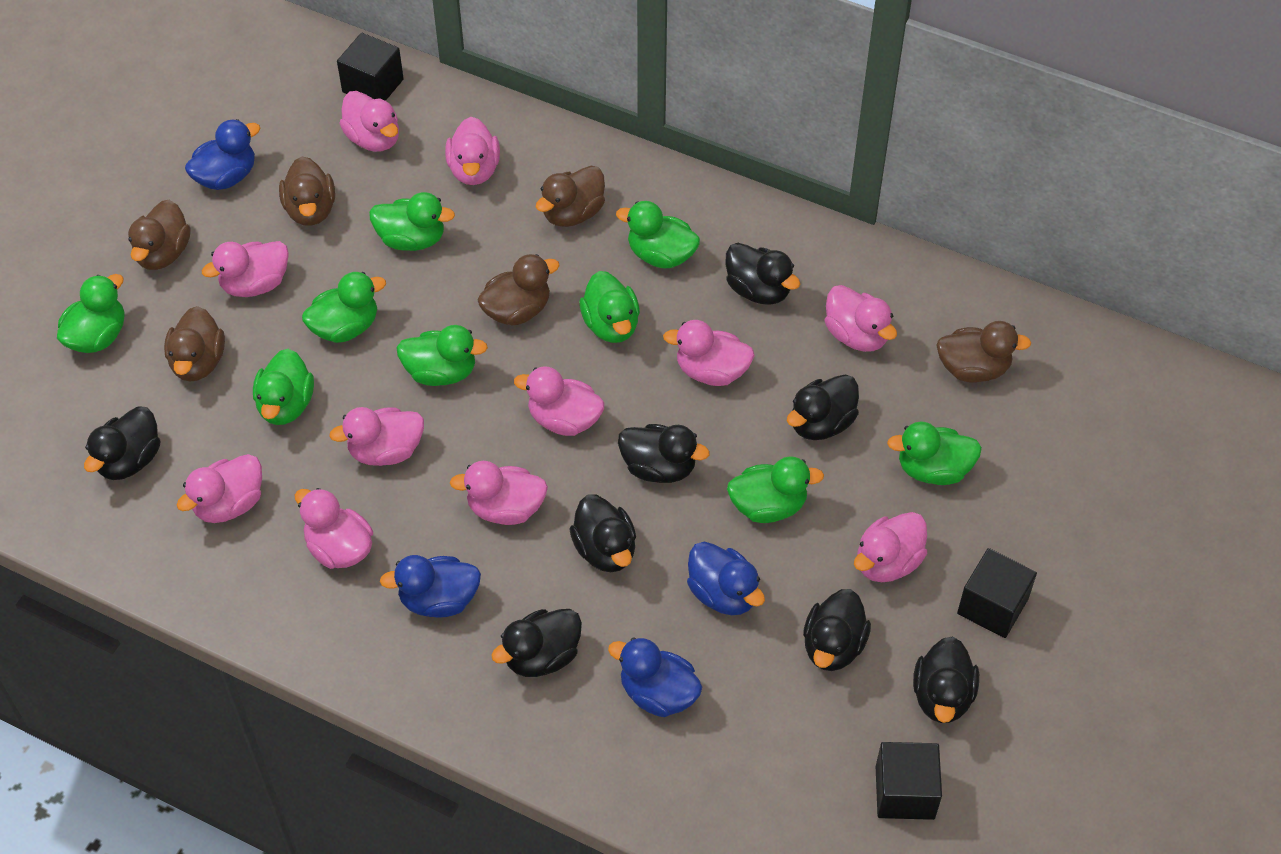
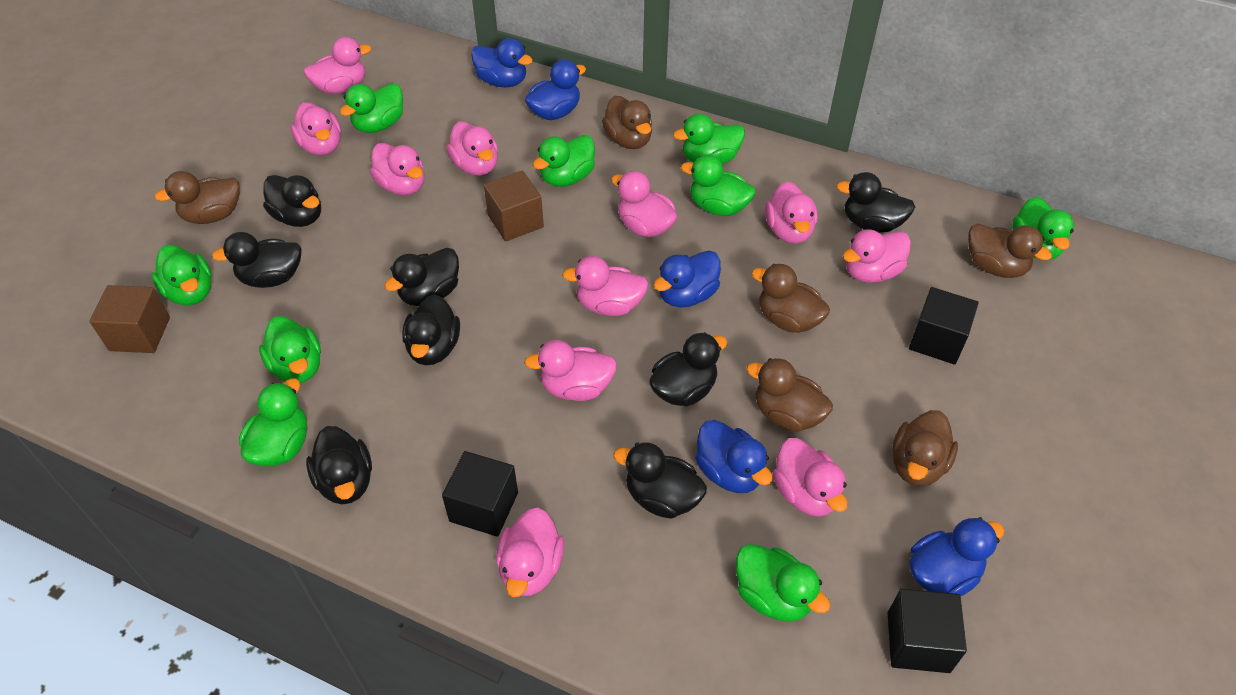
blue duck: 4 -> 5
brown cube: 0 -> 2

